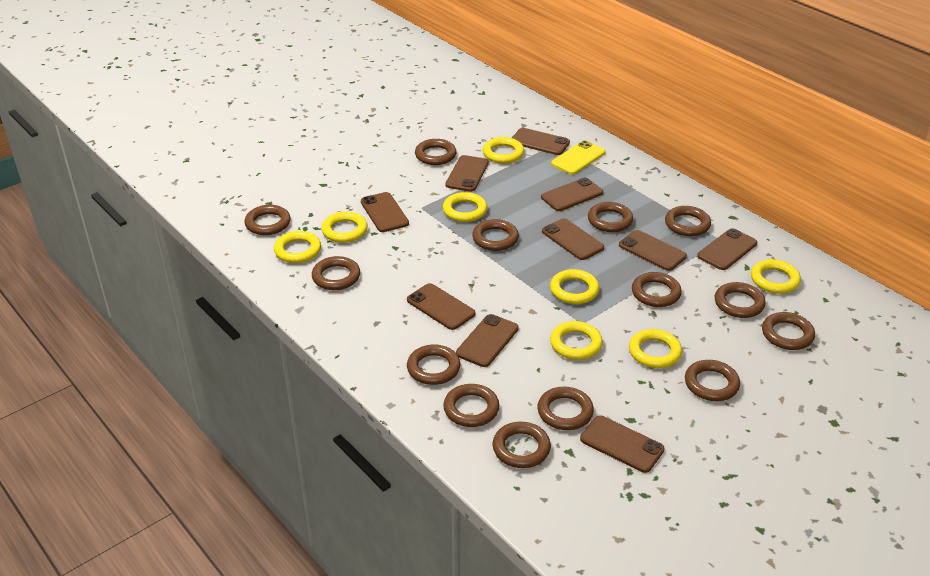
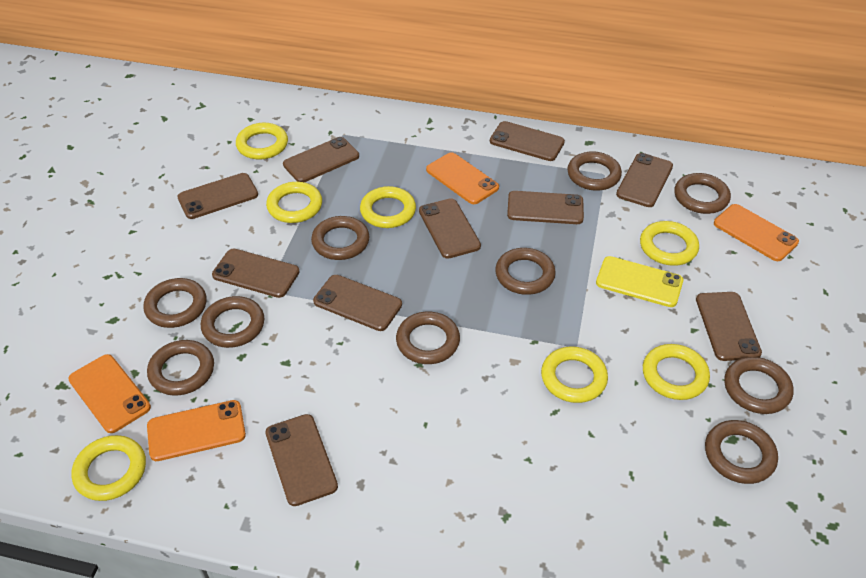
brown ring: 14 -> 10
orange phone: 0 -> 4
yellow ring: 8 -> 7

